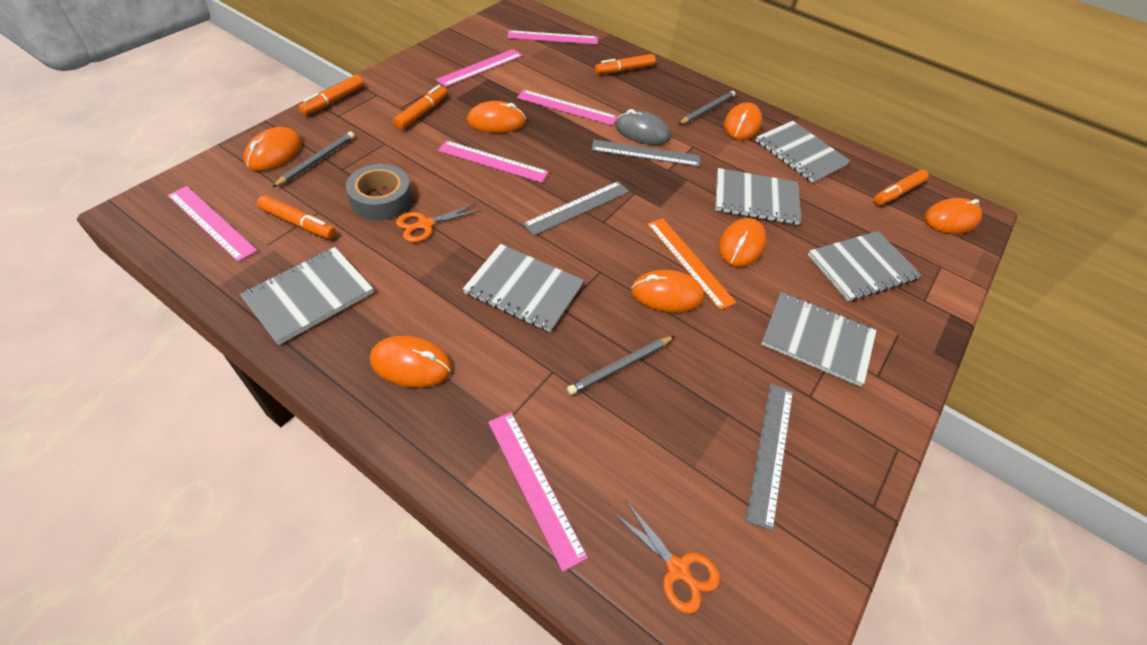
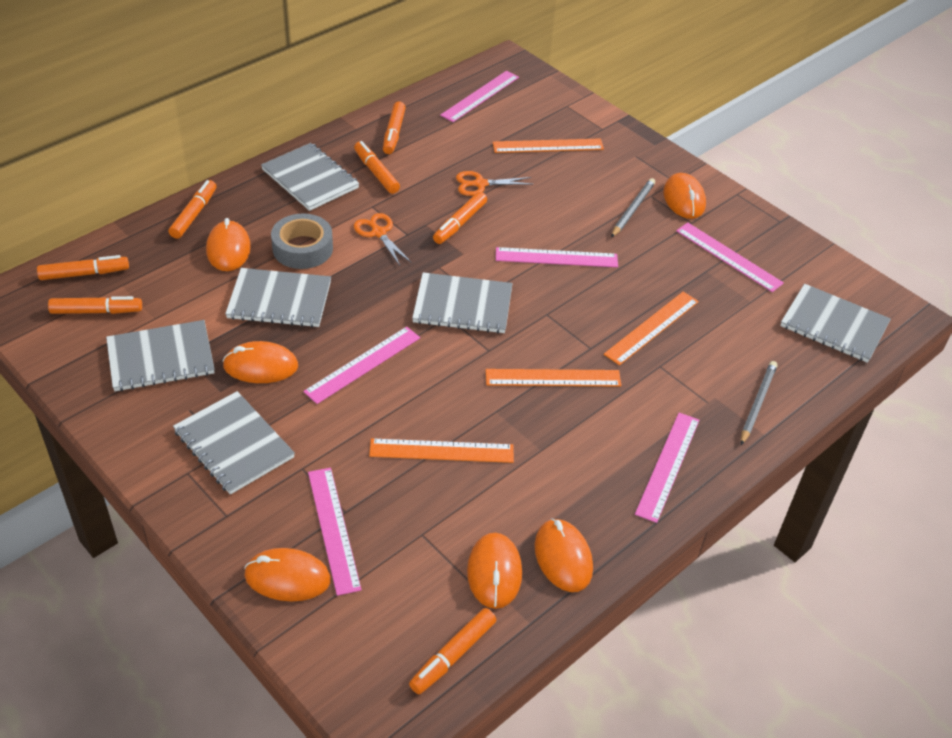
grey mouse: 1 -> 0
grey pencil: 3 -> 2
grey ruler: 3 -> 0
orange marker: 5 -> 7
orange mouse: 7 -> 6
orange ruler: 1 -> 4

